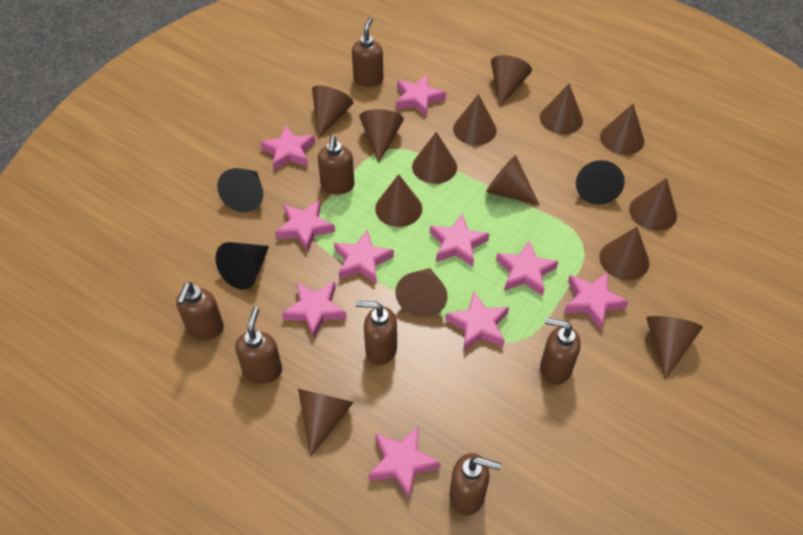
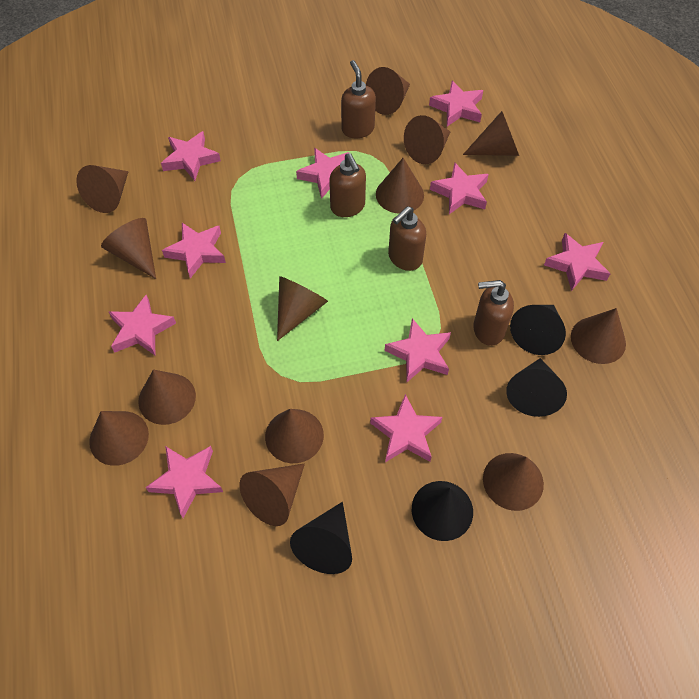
black cone: 3 -> 4
brown cone: 14 -> 13
brown soap dispenser: 7 -> 4

